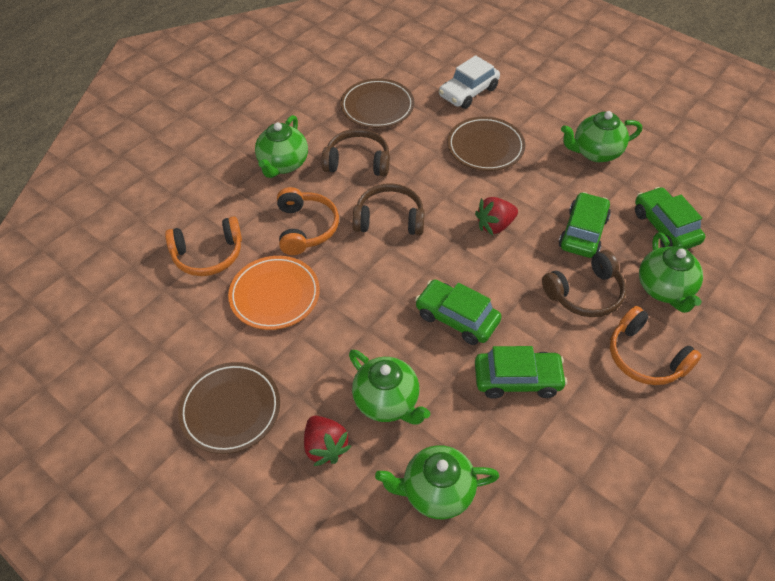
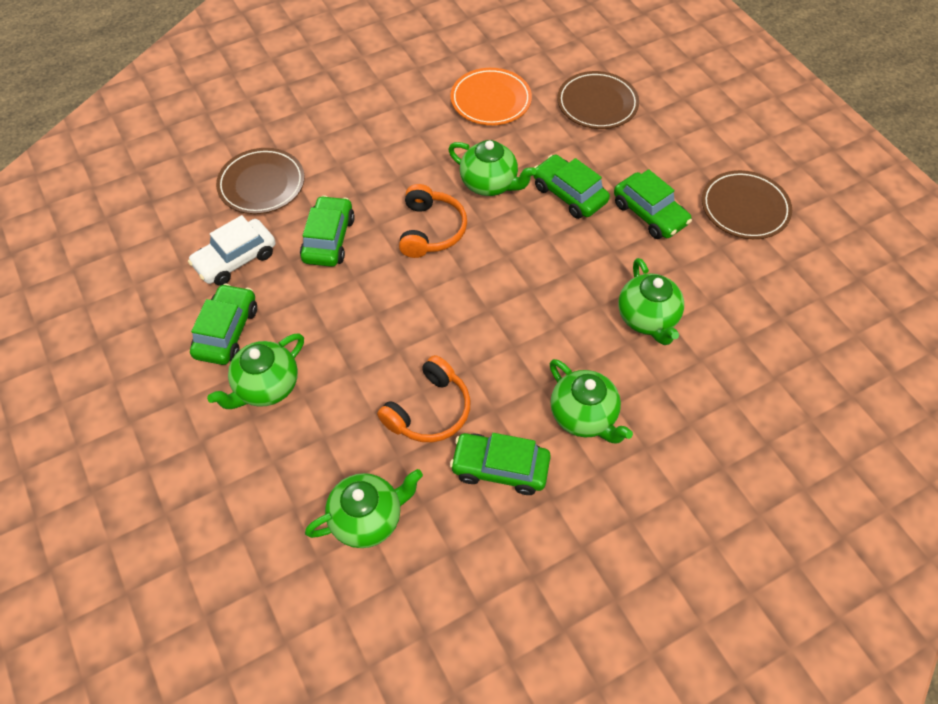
brown headphones: 3 -> 0
green car: 4 -> 5
orange headphones: 3 -> 2
red strawberry: 2 -> 0

